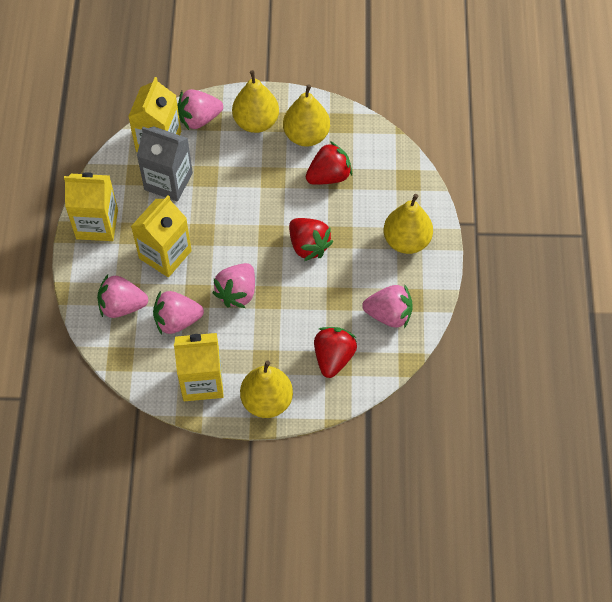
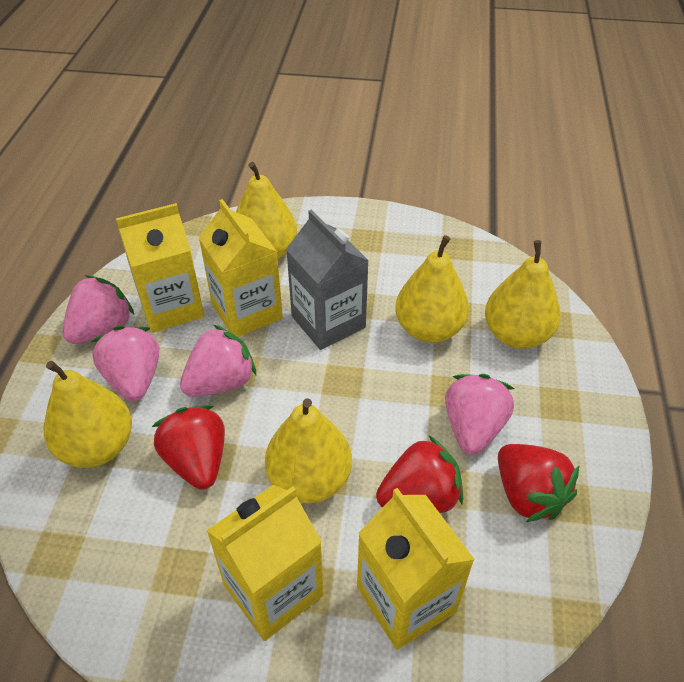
pink strawberry: 5 -> 4
yellow pear: 4 -> 5

